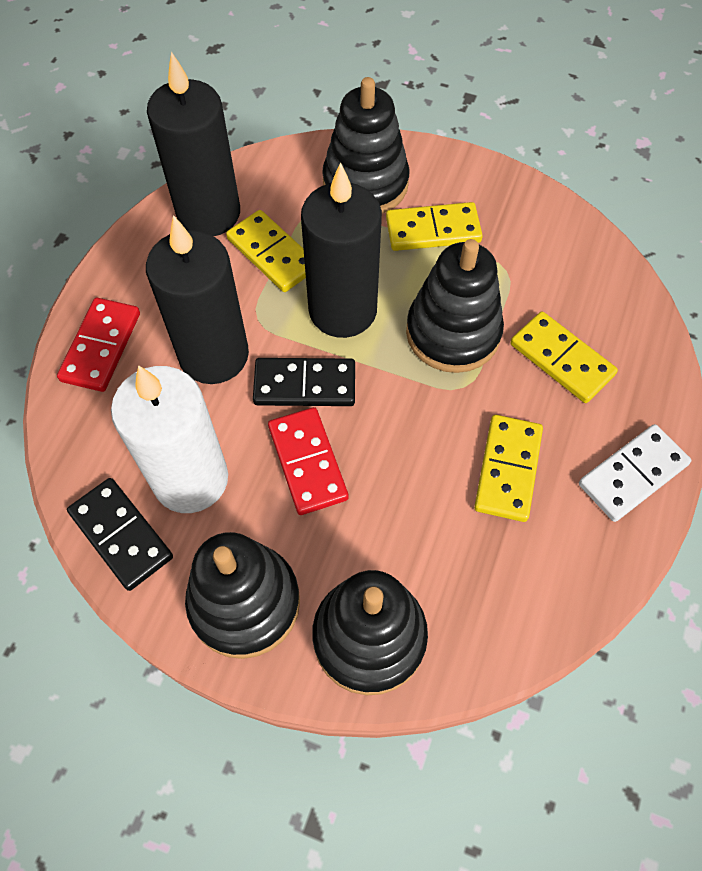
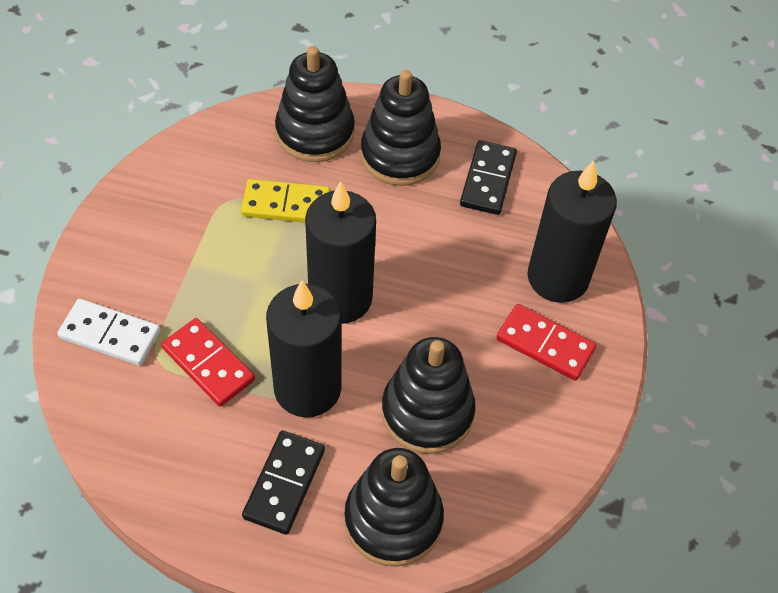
white candle: 1 -> 0
yellow domino: 4 -> 1

